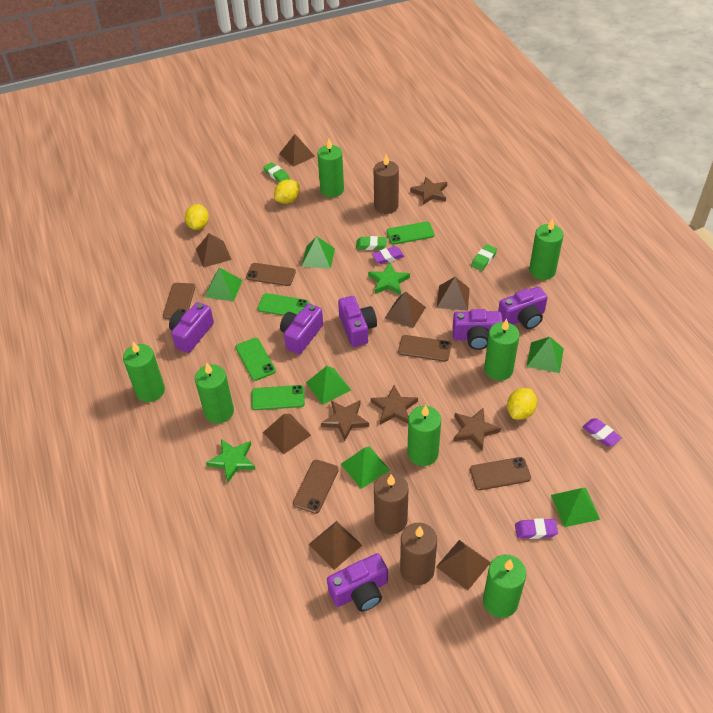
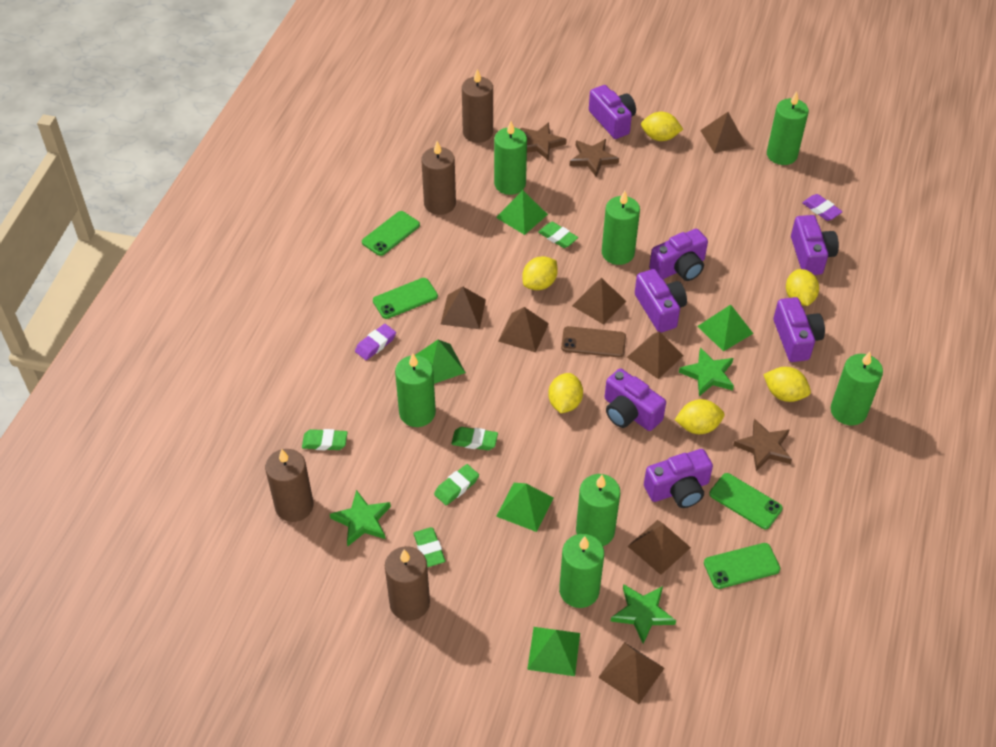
brown candle: 3 -> 4
brown phone: 5 -> 1
brown star: 4 -> 3
green eraser: 3 -> 5
green pyramid: 6 -> 5
green star: 2 -> 3
purple camera: 6 -> 7
purple eraser: 3 -> 2
yellow lemon: 3 -> 6

